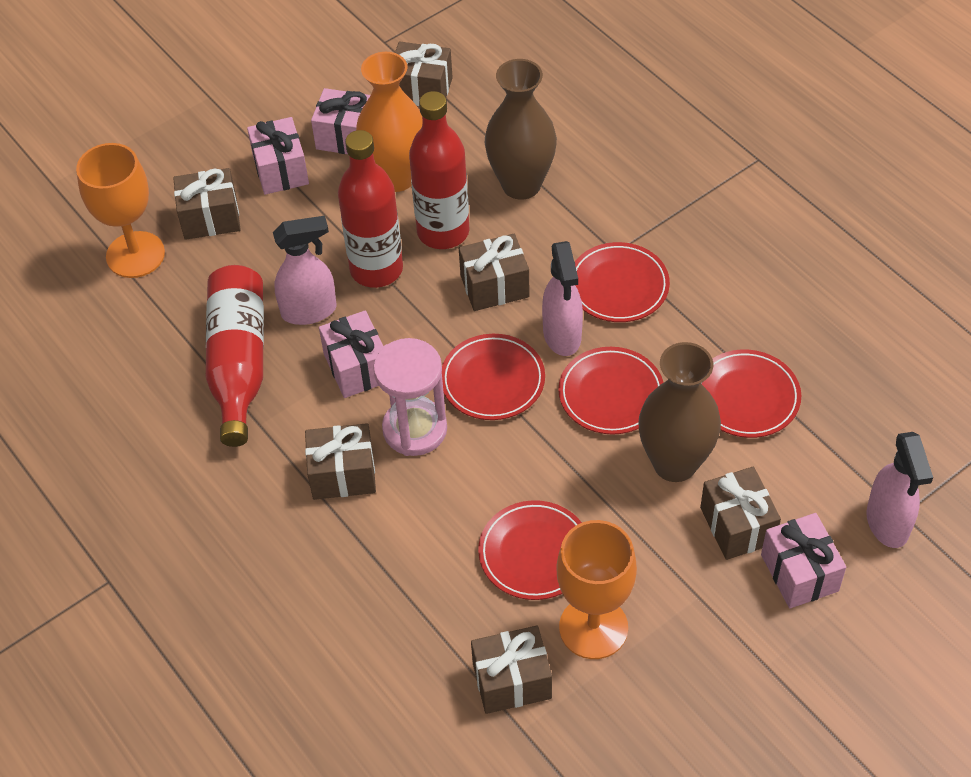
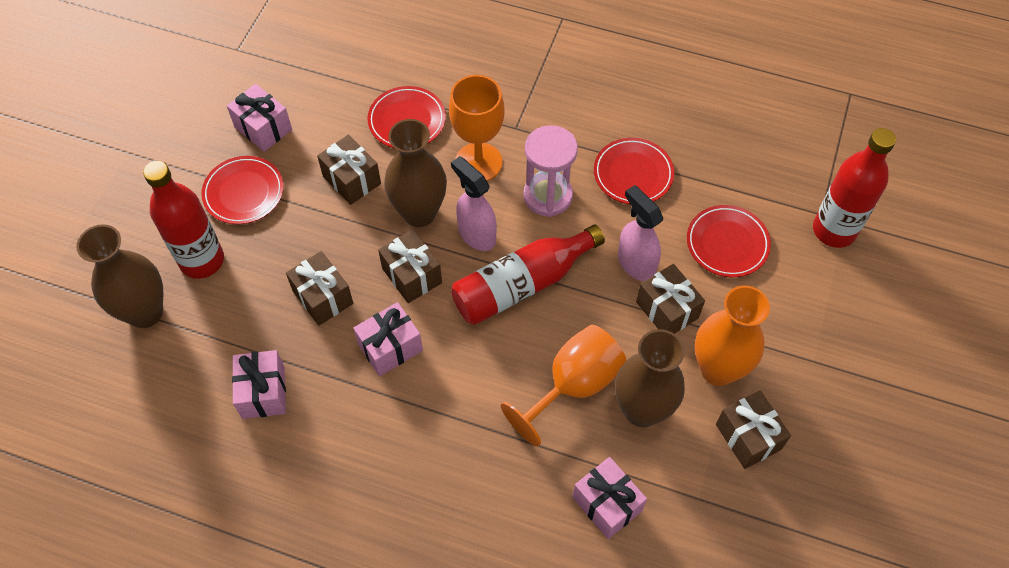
brown gift: 6 -> 5
brown vase: 2 -> 3
pink spray bottle: 3 -> 2
red plate: 5 -> 4

